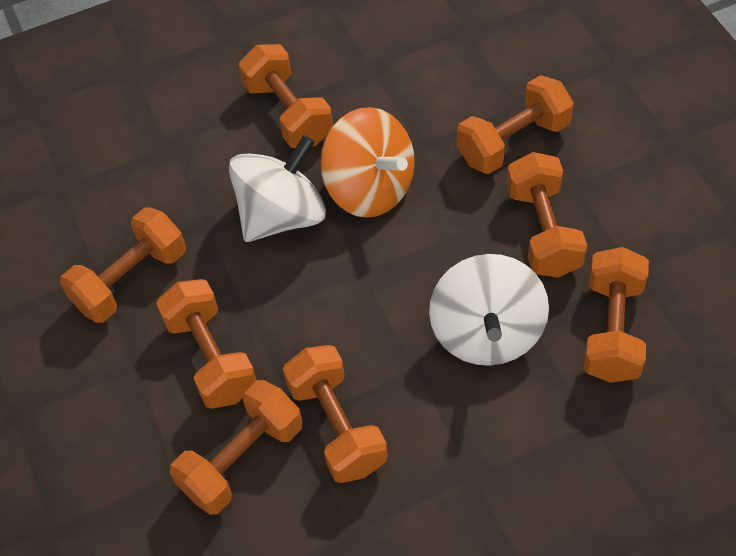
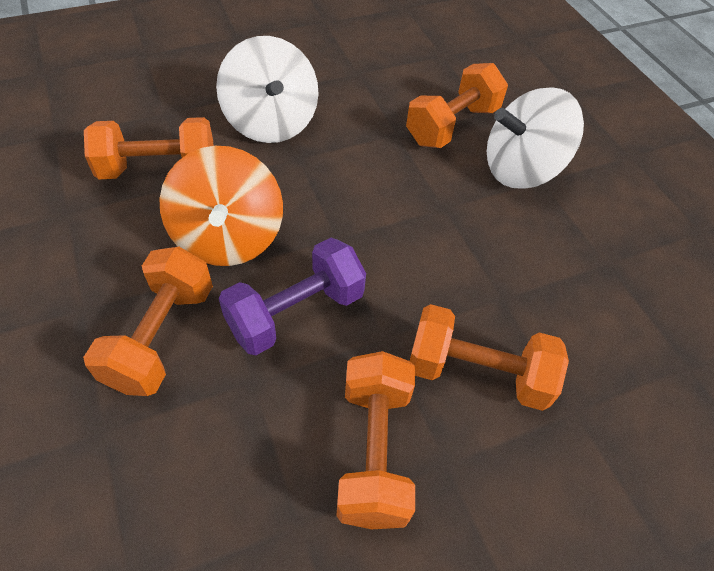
orange dumbbell: 8 -> 5
purple dumbbell: 0 -> 1

